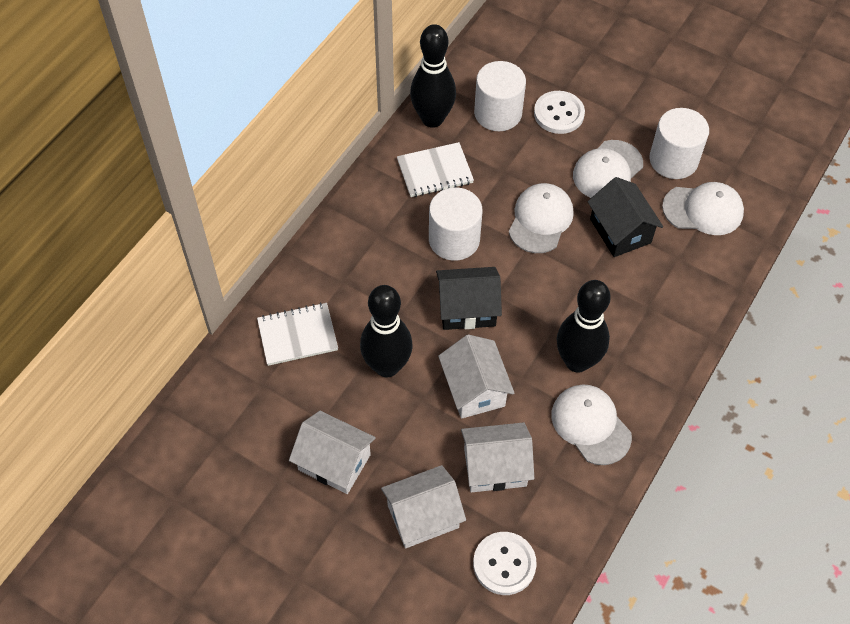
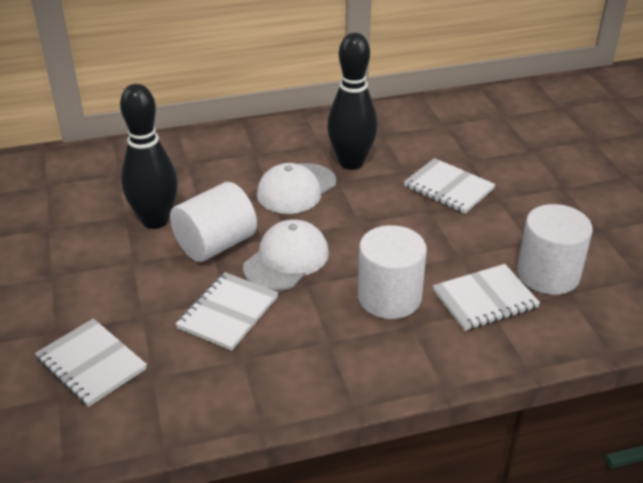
black bowling pin: 3 -> 2
black house: 2 -> 0
white button: 2 -> 0
white cap: 4 -> 2
white house: 4 -> 0
white notebook: 2 -> 4

